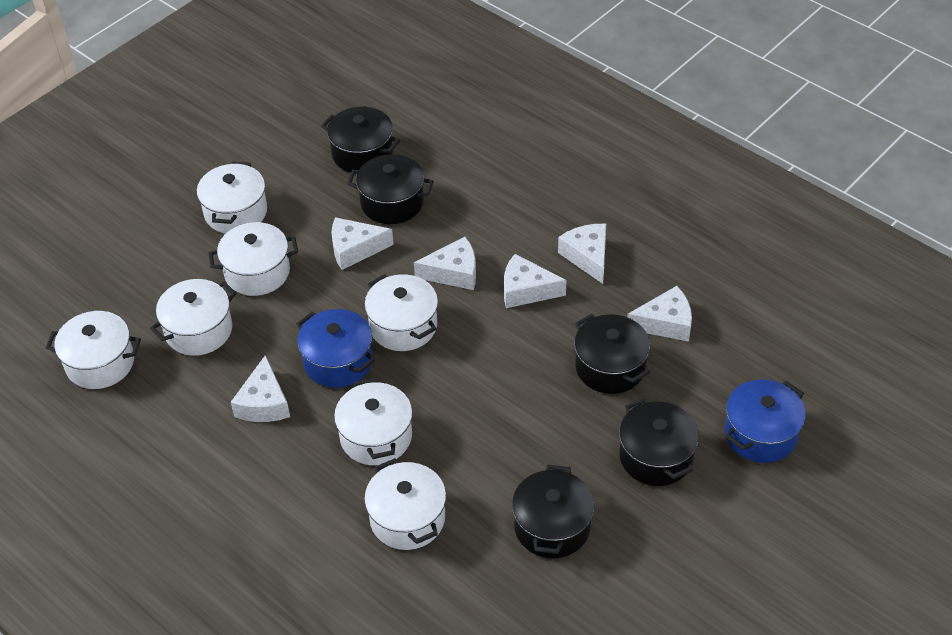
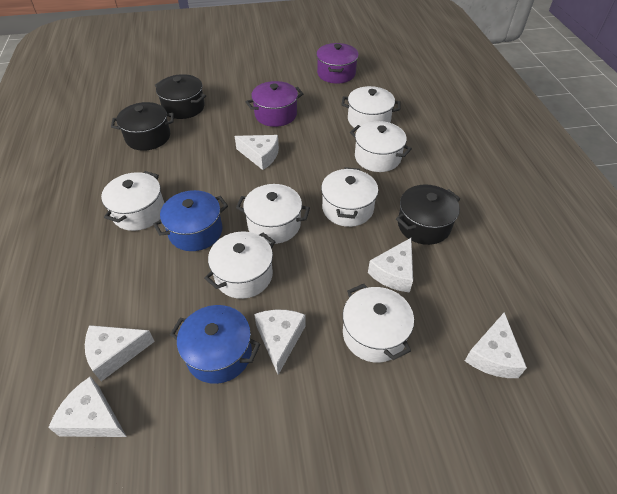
black pot: 5 -> 3
purple pot: 0 -> 2

